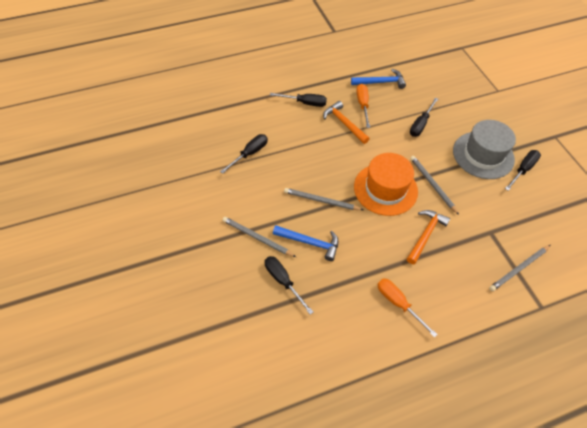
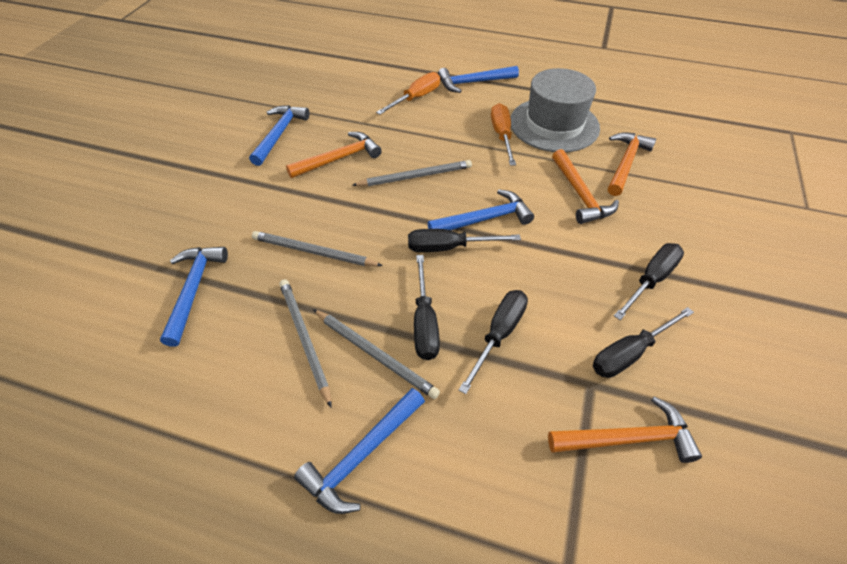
blue hammer: 2 -> 5
orange hammer: 2 -> 4
orange hat: 1 -> 0

